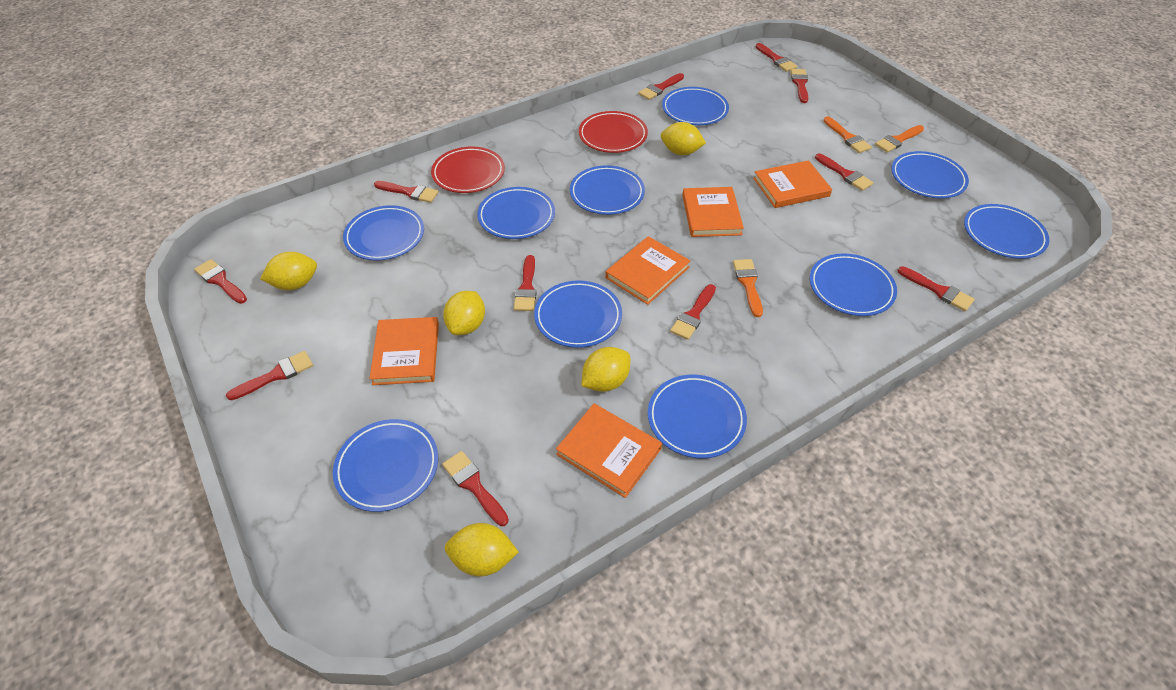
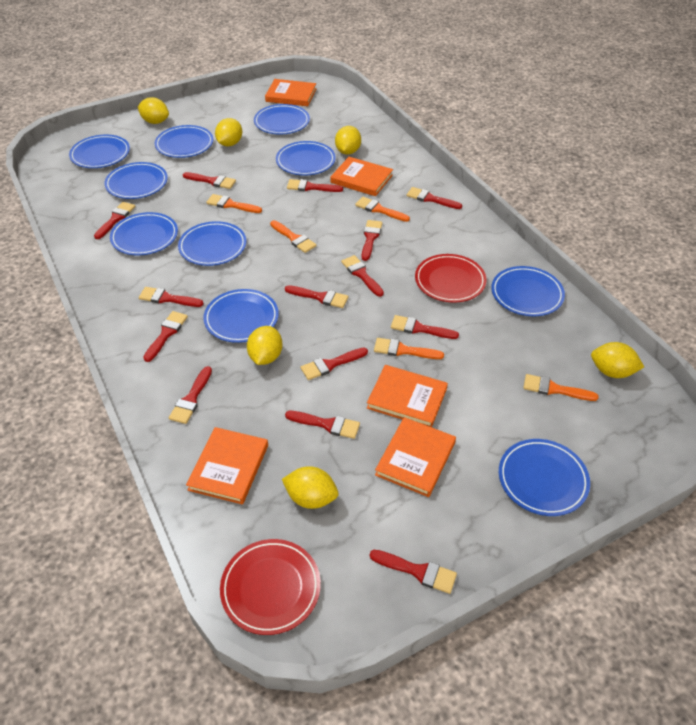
orange brush: 3 -> 5
red brush: 11 -> 14
yellow lemon: 5 -> 6

